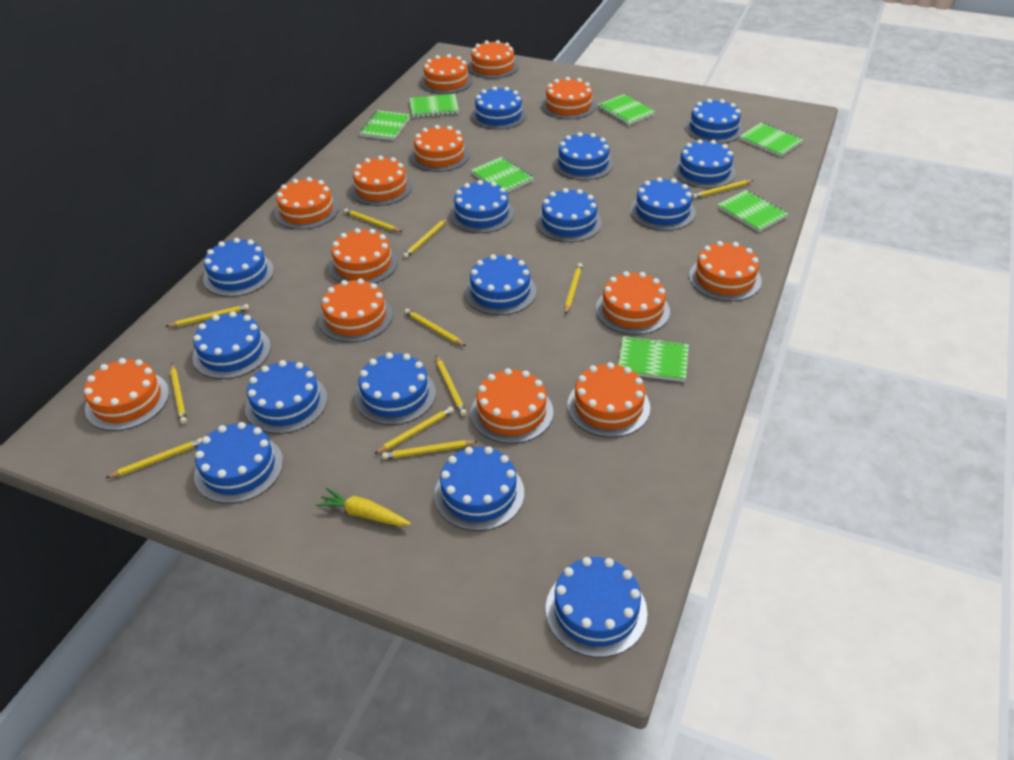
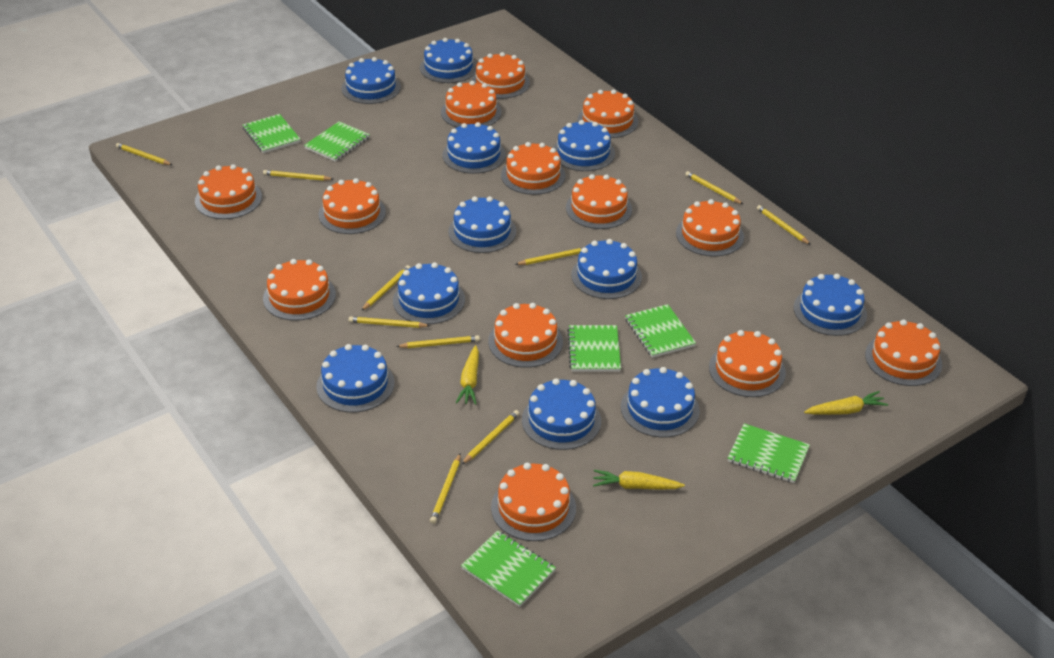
blue cake: 15 -> 11
green notebook: 7 -> 6
yellow carrot: 1 -> 3
yellow pencil: 11 -> 10

